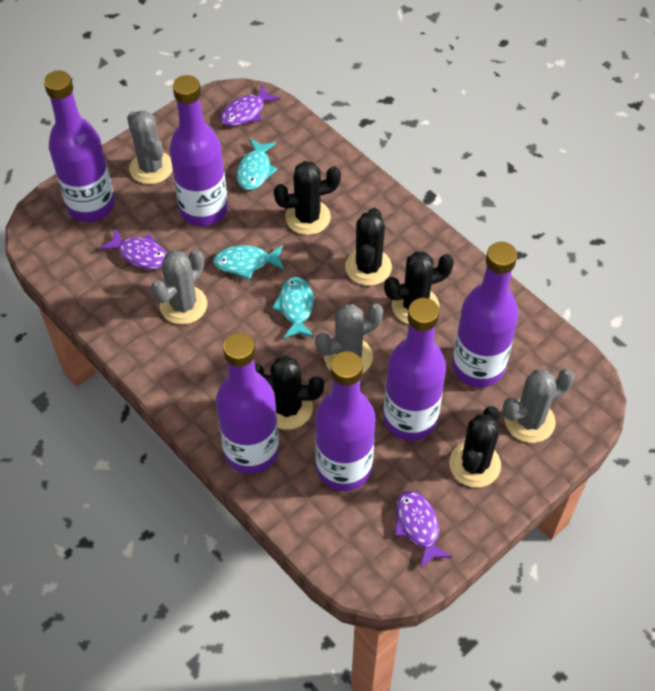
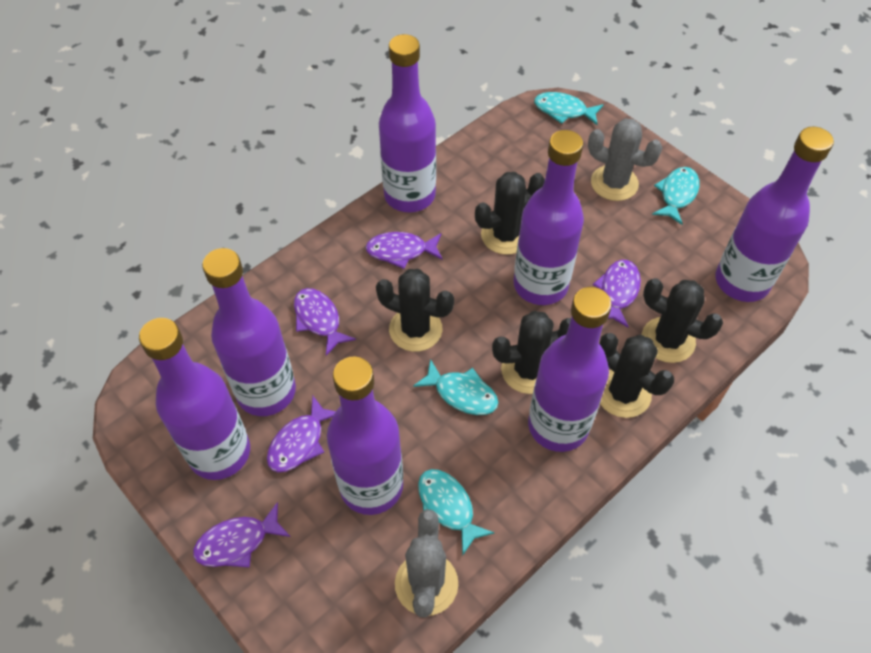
grey cactus: 4 -> 2
purple bottle: 6 -> 7
purple fish: 3 -> 5
turquoise fish: 3 -> 4

